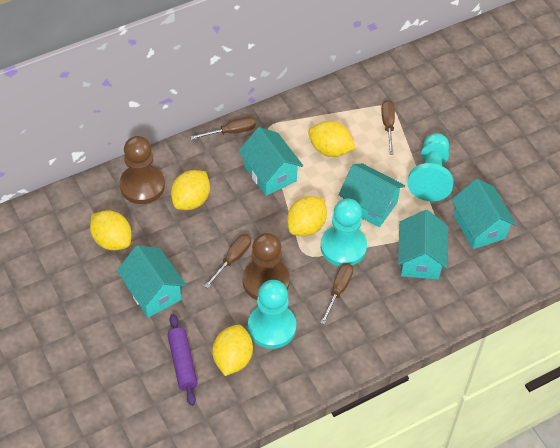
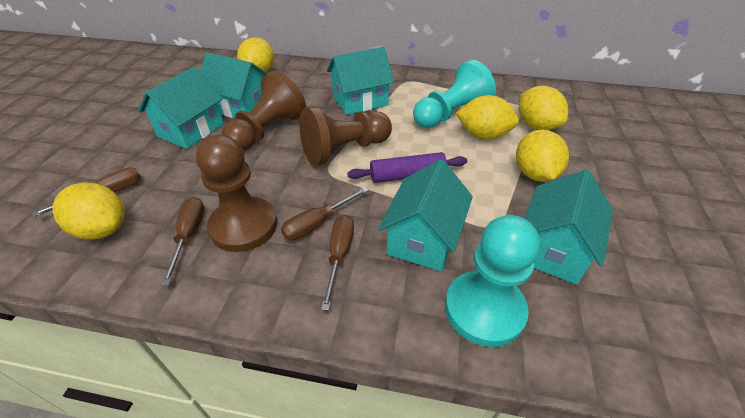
brown pawn: 2 -> 3
turquoise pawn: 3 -> 2

